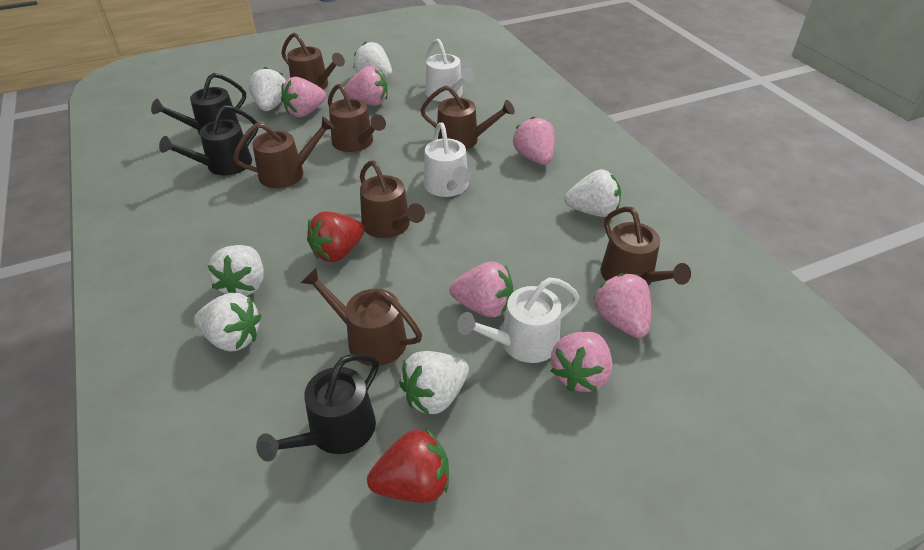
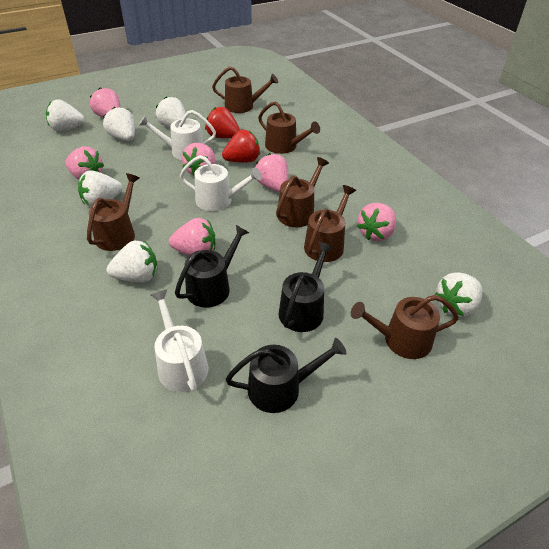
brown watering can: 7 -> 6

